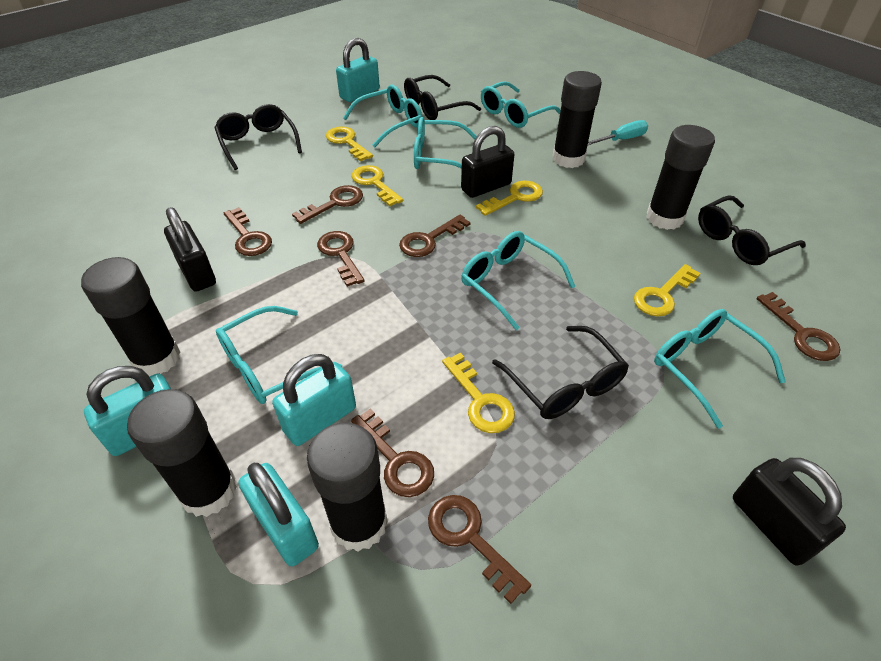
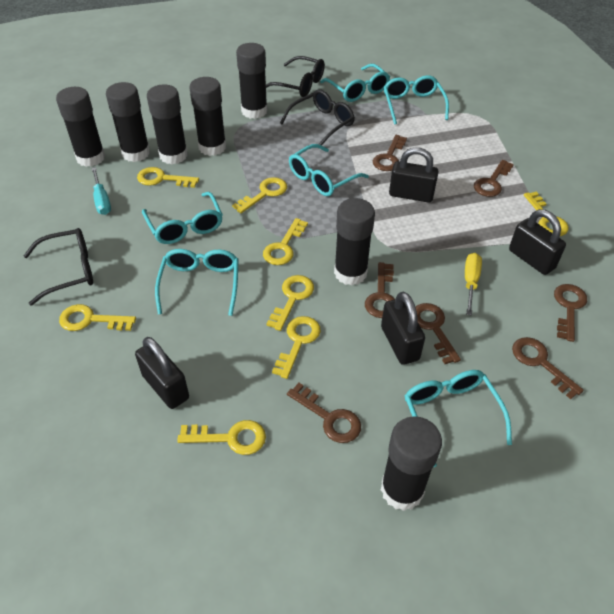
black glasses: 4 -> 3
black glue stick: 5 -> 7
black padlock: 3 -> 4
turquoise padlock: 4 -> 0
yellow key: 5 -> 8
yellow screwdriver: 0 -> 1

